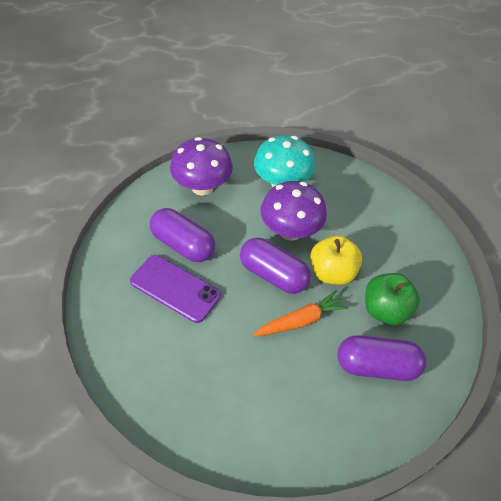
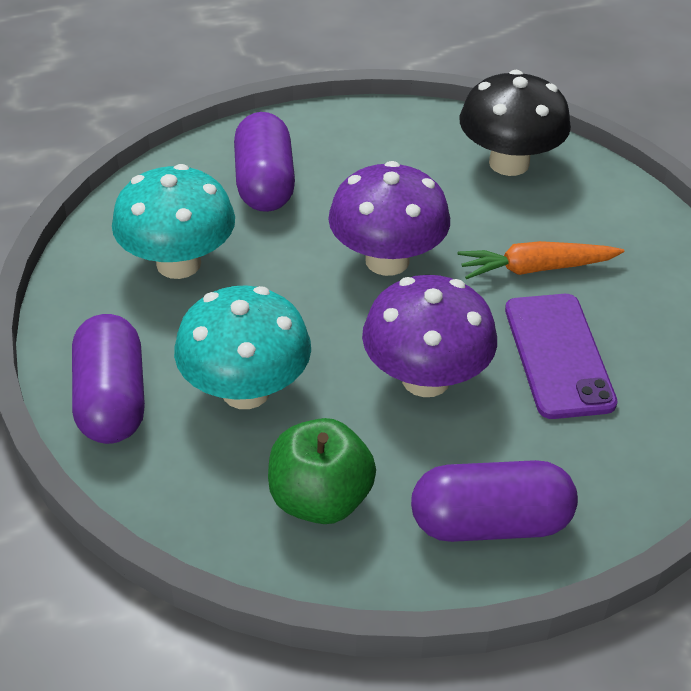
black mushroom: 0 -> 1
turquoise mushroom: 1 -> 2
yellow apple: 1 -> 0

